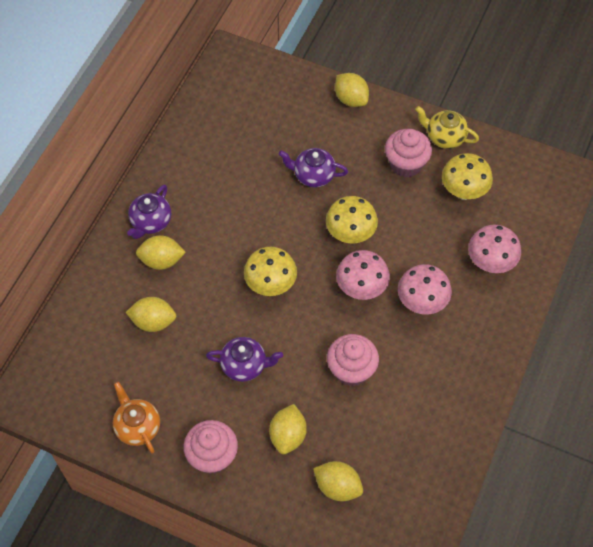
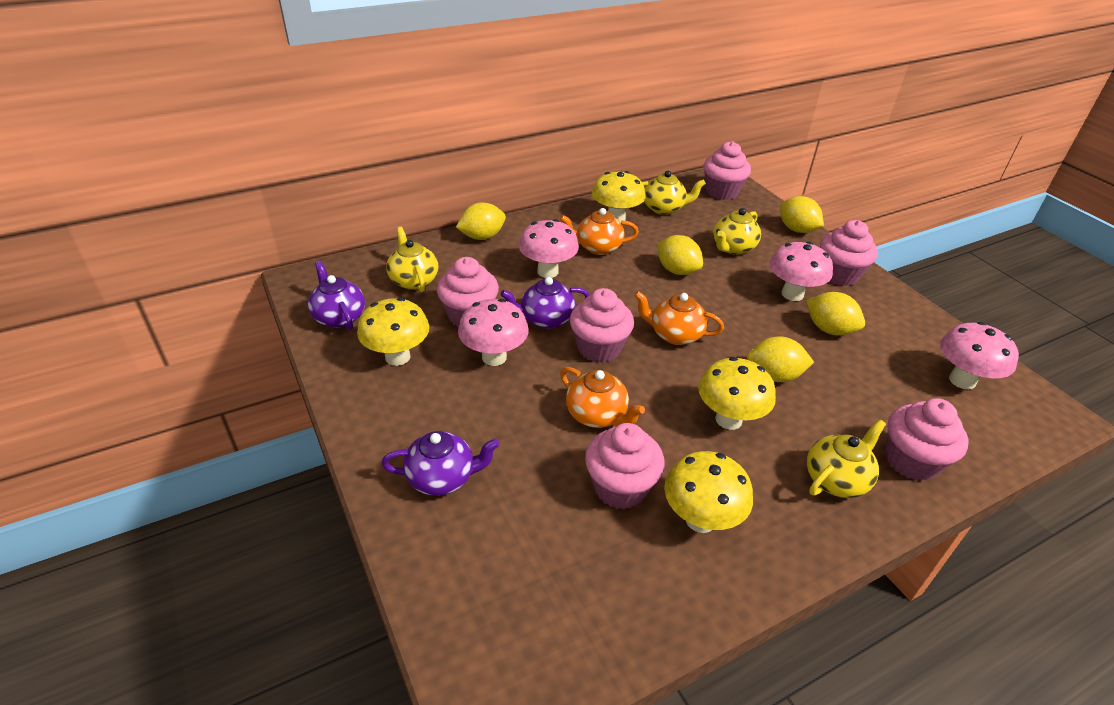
orange teapot: 1 -> 3
pink cupcake: 3 -> 6
pink mushroom: 3 -> 4
yellow mushroom: 3 -> 4
yellow teapot: 1 -> 4

